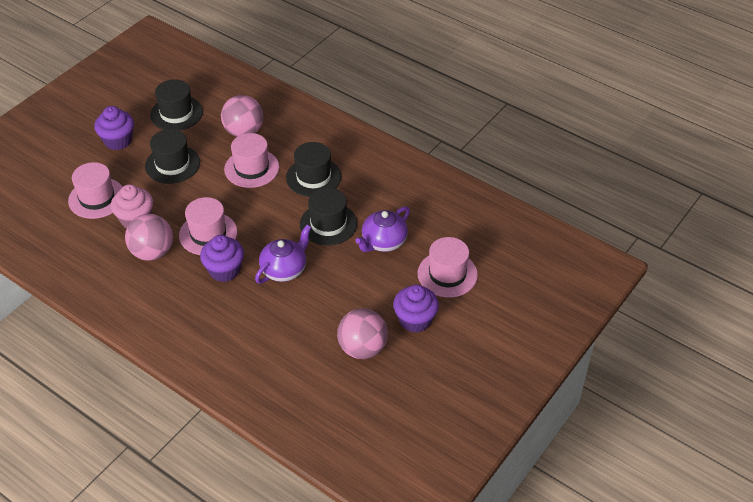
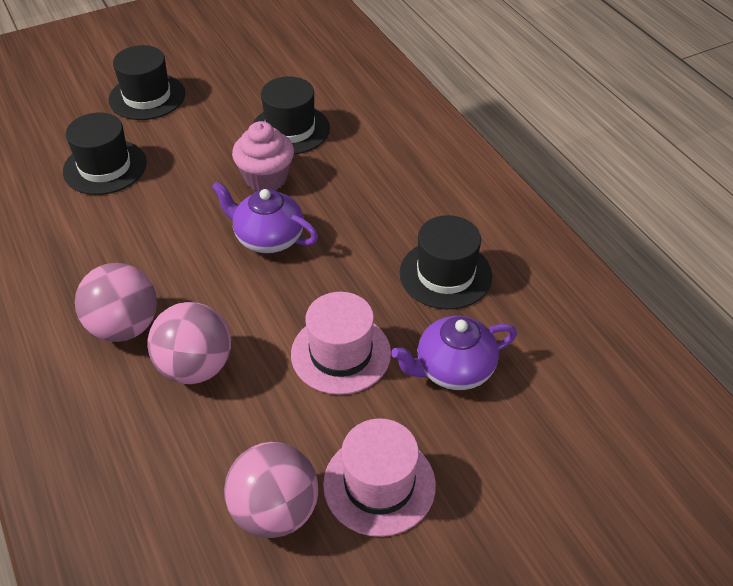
pink hat: 4 -> 2
purple cupcake: 3 -> 0

